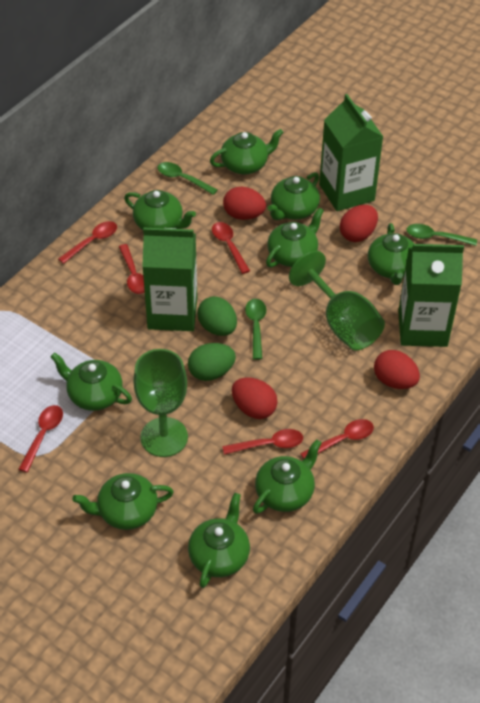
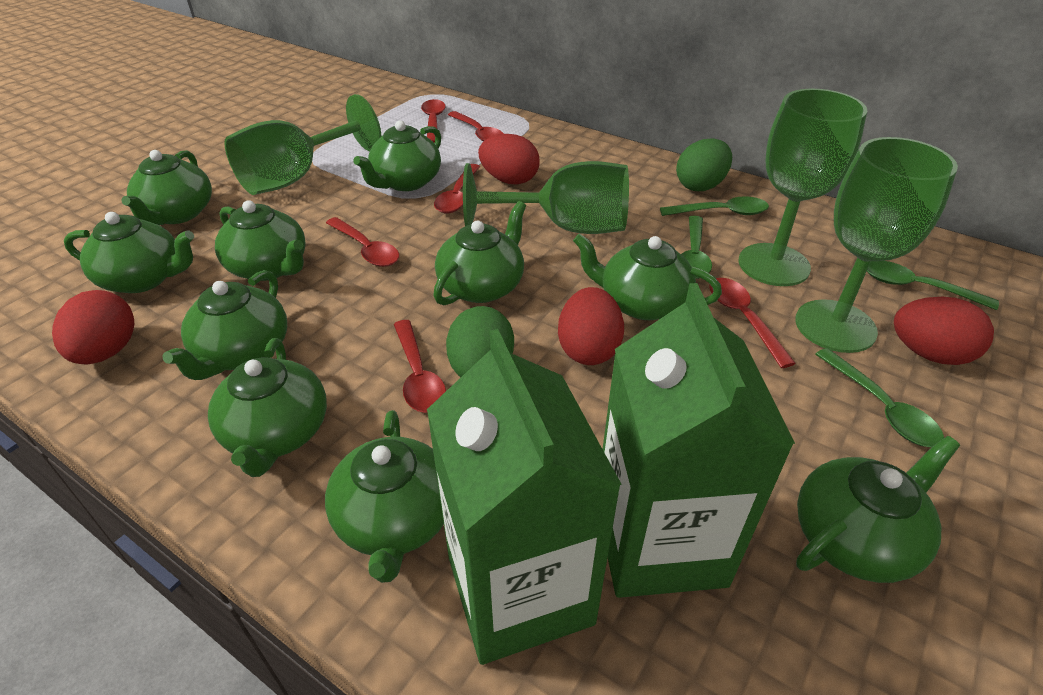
green carton: 3 -> 2
green goblet: 2 -> 4
green spoon: 3 -> 4
green teapot: 9 -> 10

